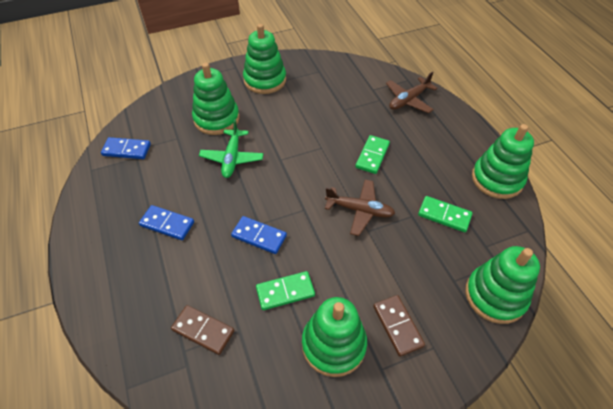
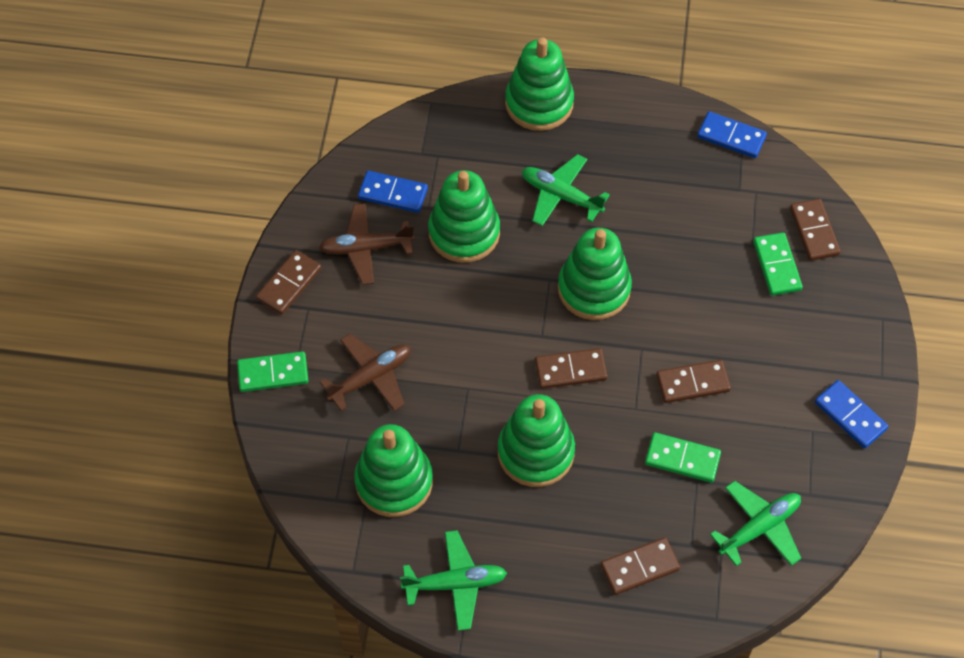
brown domino: 2 -> 5
green plane: 1 -> 3

